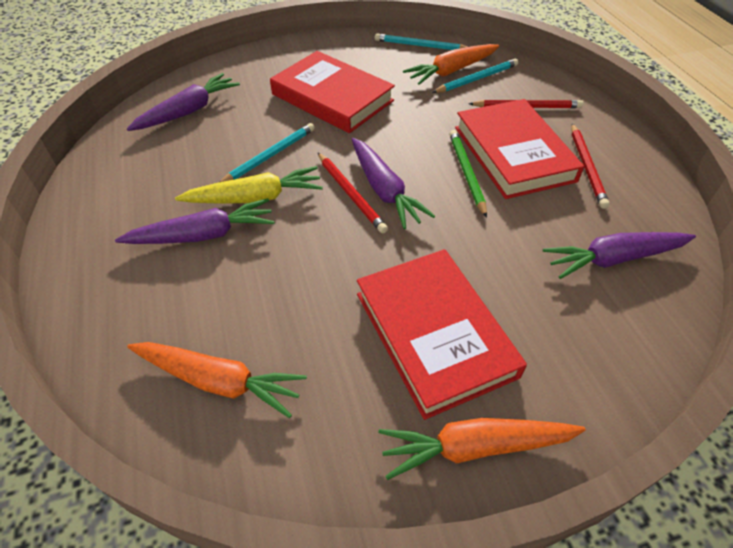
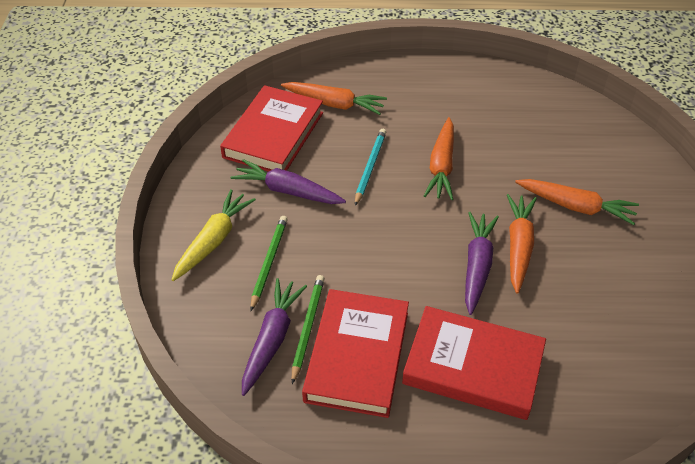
green pencil: 1 -> 2
orange carrot: 3 -> 4
purple carrot: 4 -> 3
red pencil: 3 -> 0
turquoise pencil: 3 -> 1

